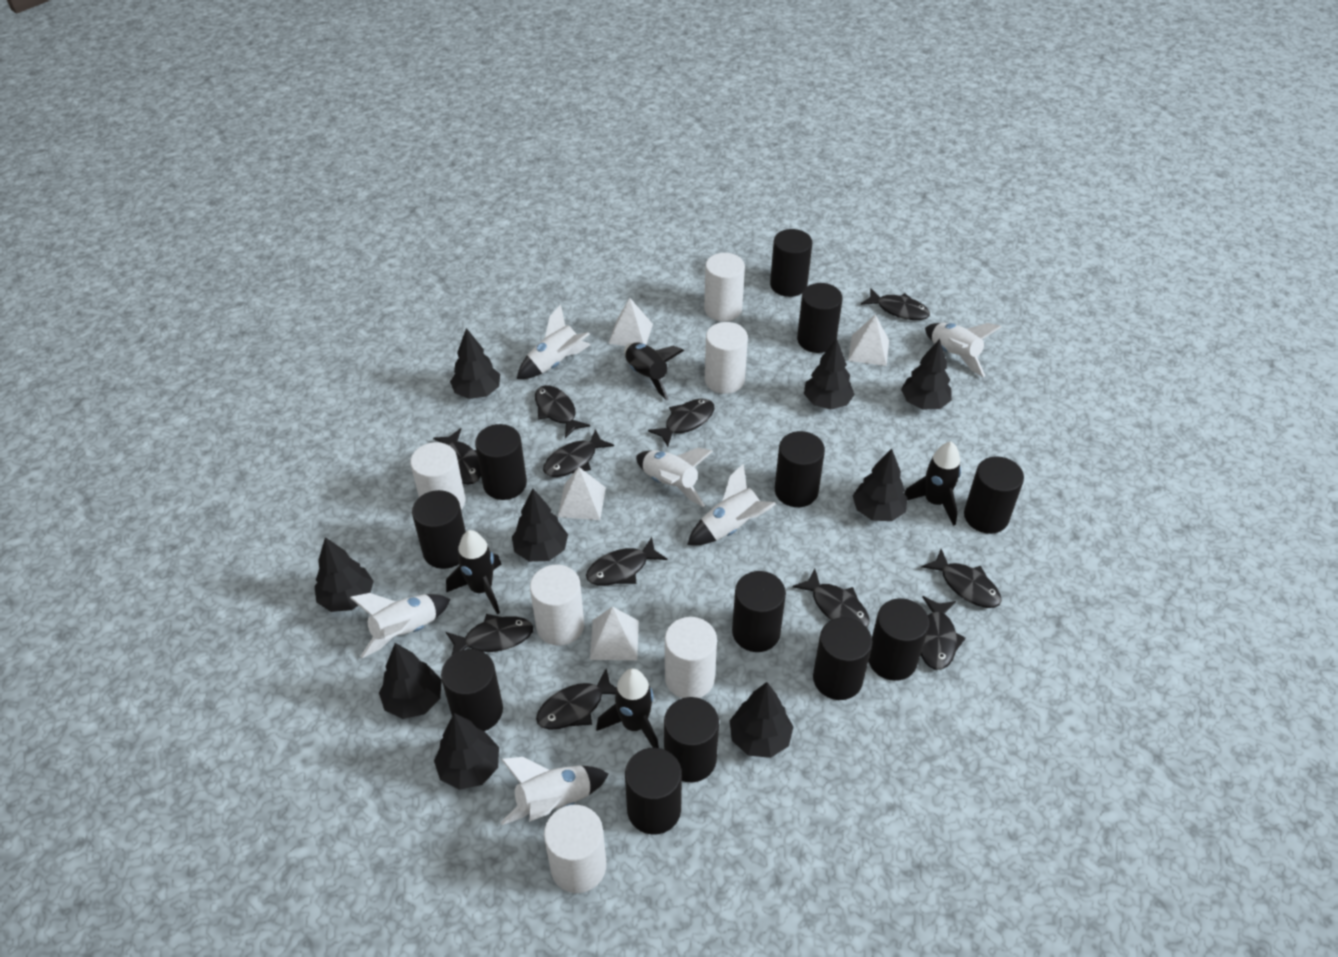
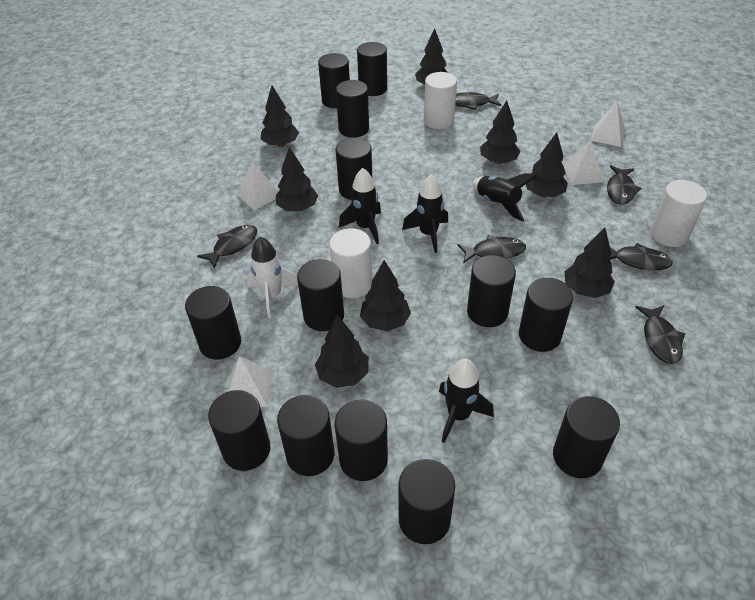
black cylinder: 12 -> 13
black fish: 11 -> 6
black tree: 9 -> 8
white cylinder: 6 -> 3
white rocket: 6 -> 1

